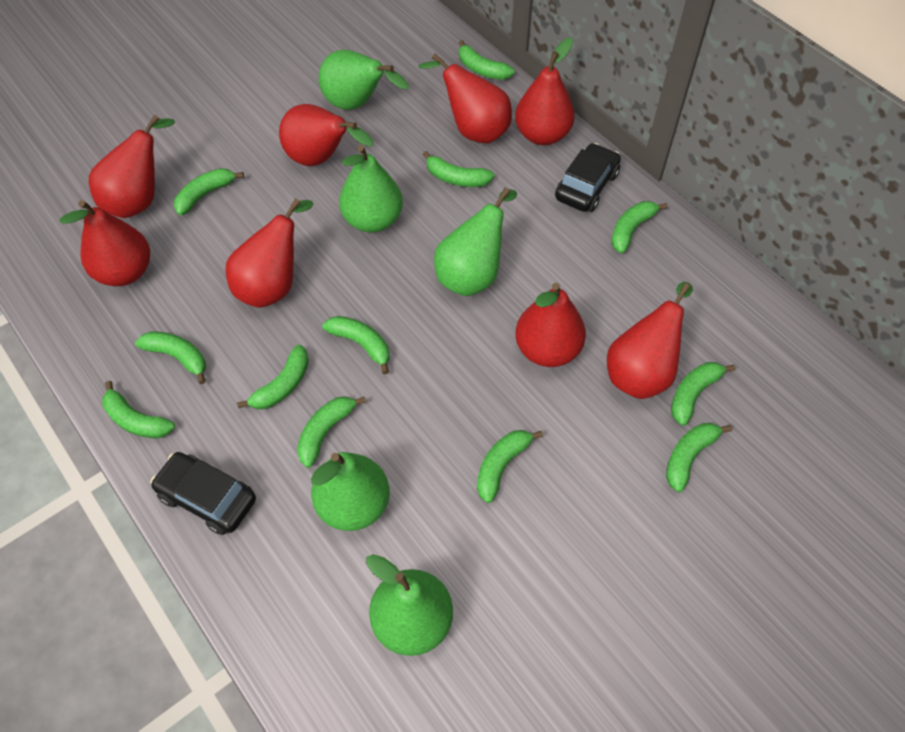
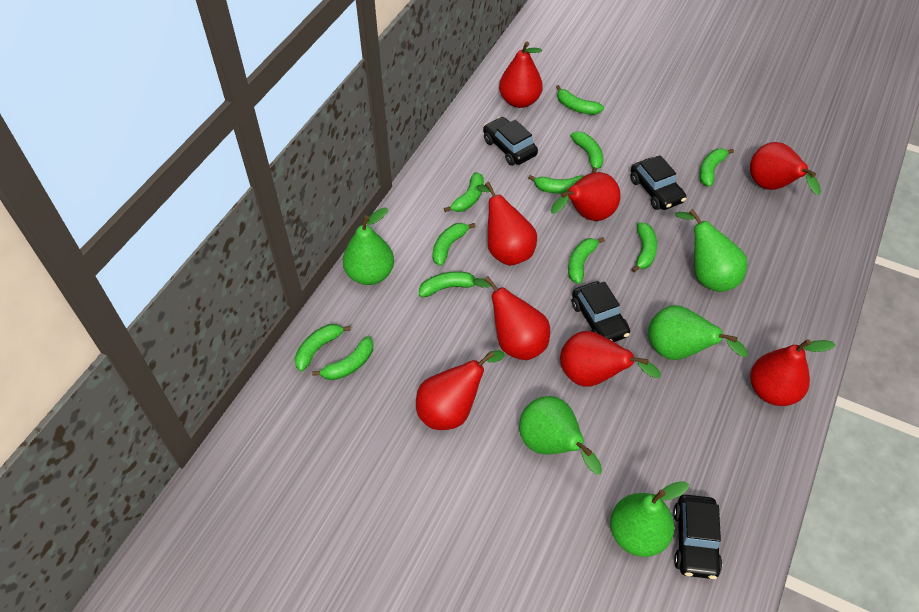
black car: 2 -> 4
green banana: 12 -> 11

